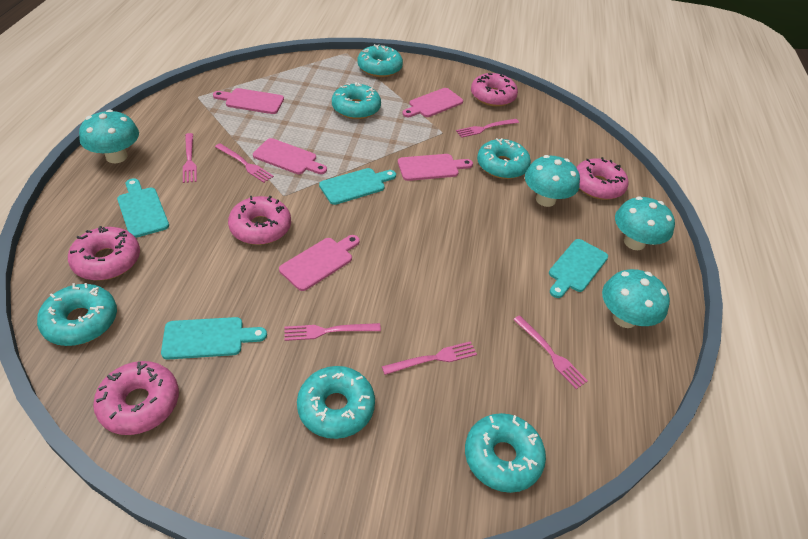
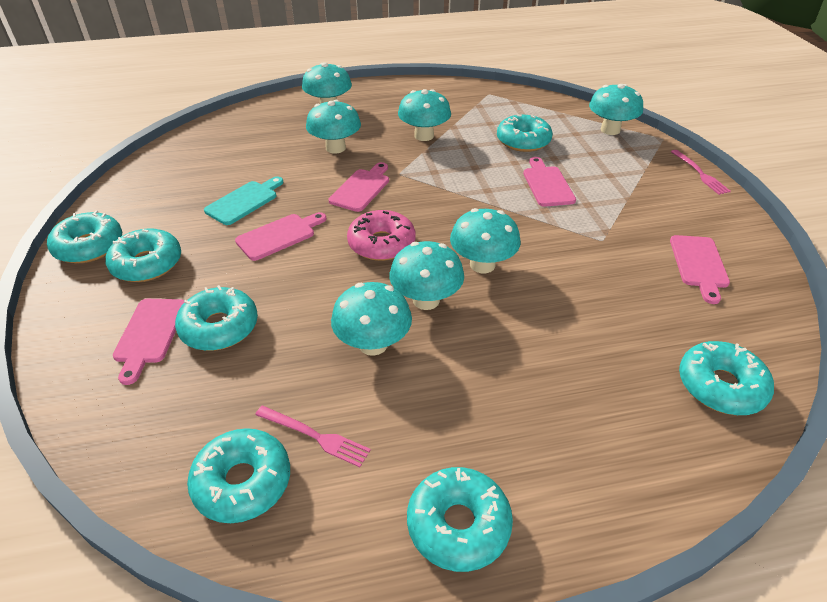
pink donut: 5 -> 1
pink fork: 6 -> 2
turquoise cutting board: 4 -> 1
turquoise donut: 6 -> 7
turquoise mushroom: 4 -> 7

